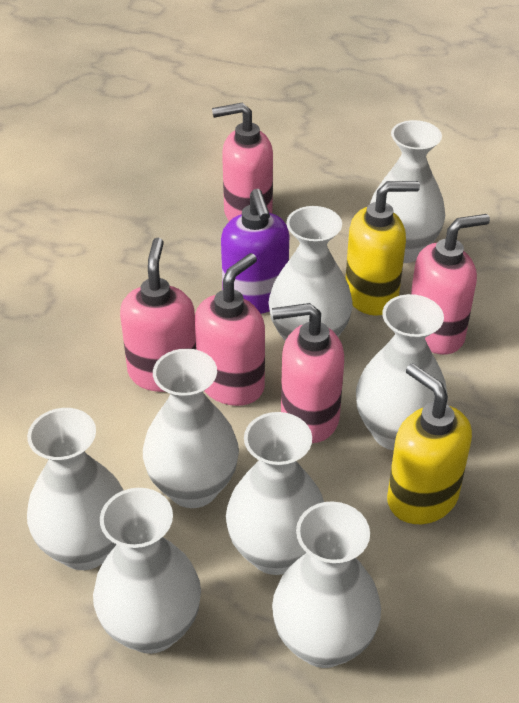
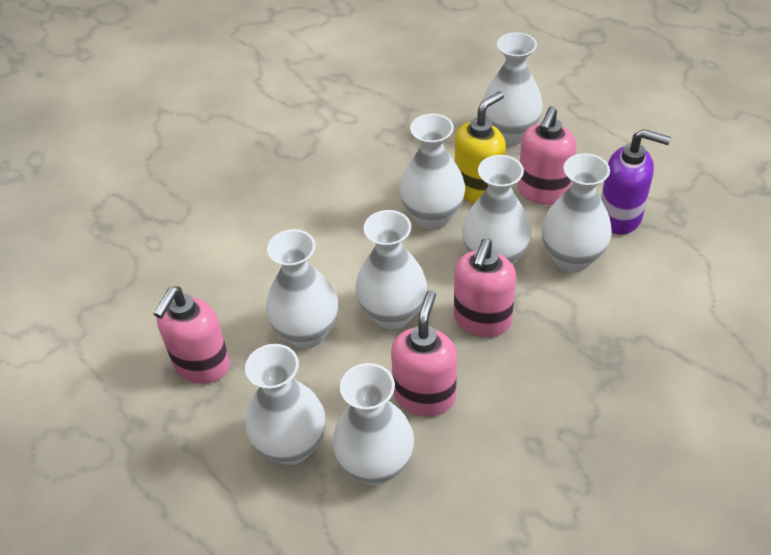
pink soap dispenser: 5 -> 4
yellow soap dispenser: 2 -> 1

